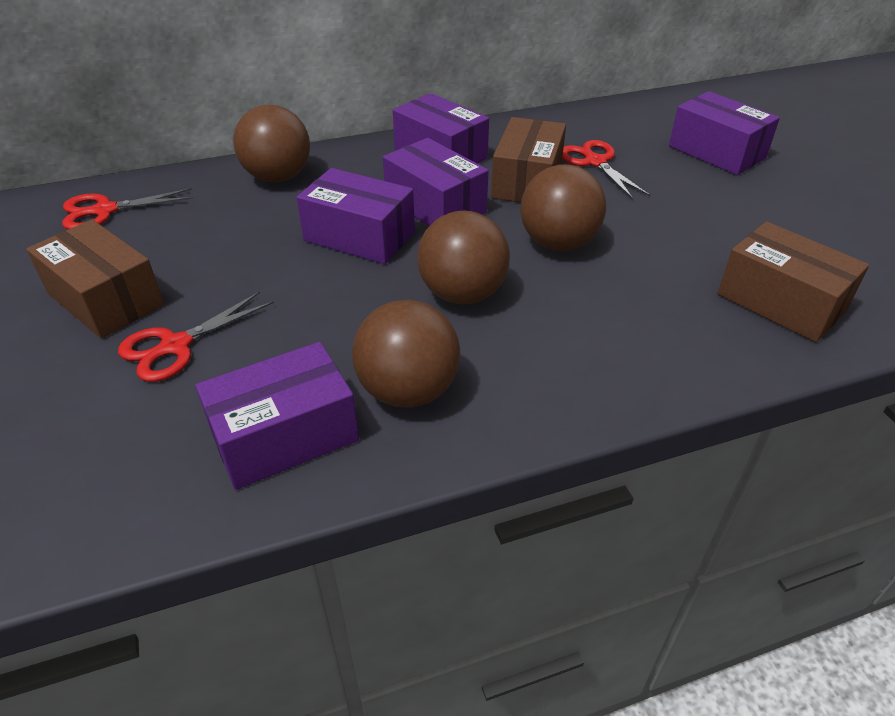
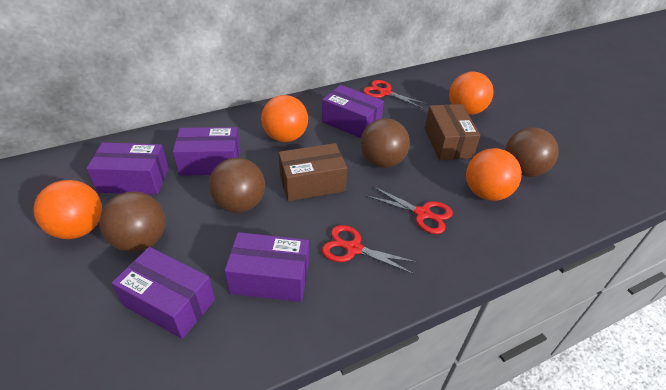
brown box: 3 -> 2
orange ball: 0 -> 4

